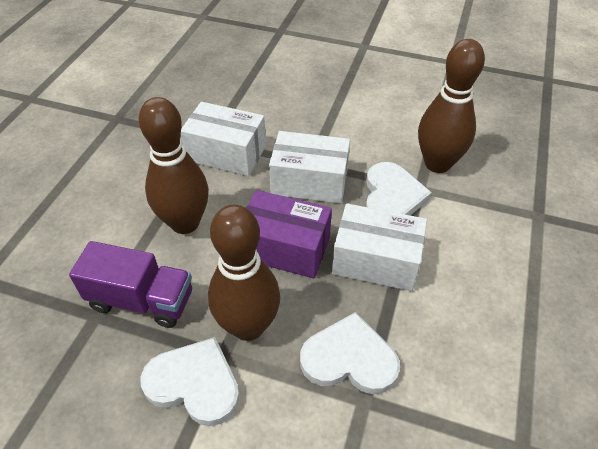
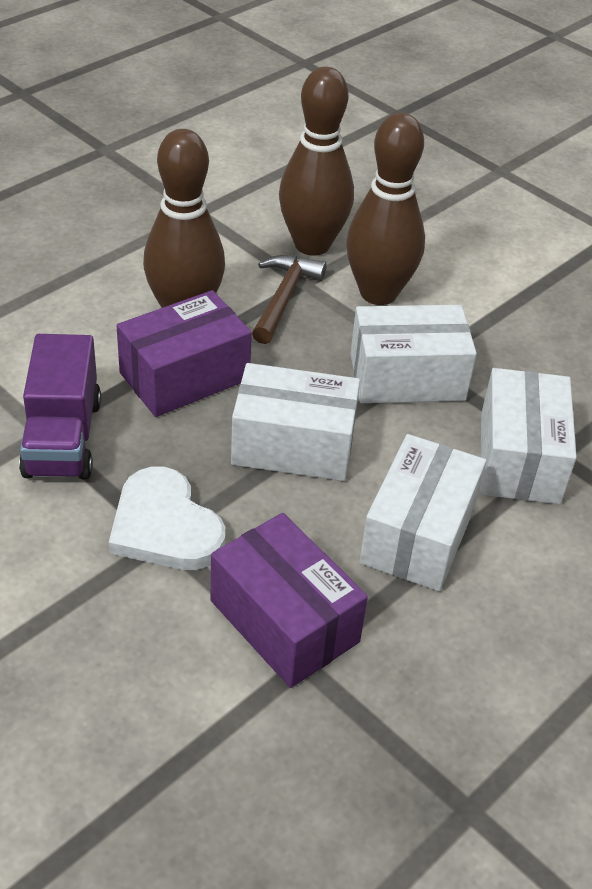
brown hammer: 0 -> 1
purple box: 1 -> 2
white box: 3 -> 4
white heart: 3 -> 1

